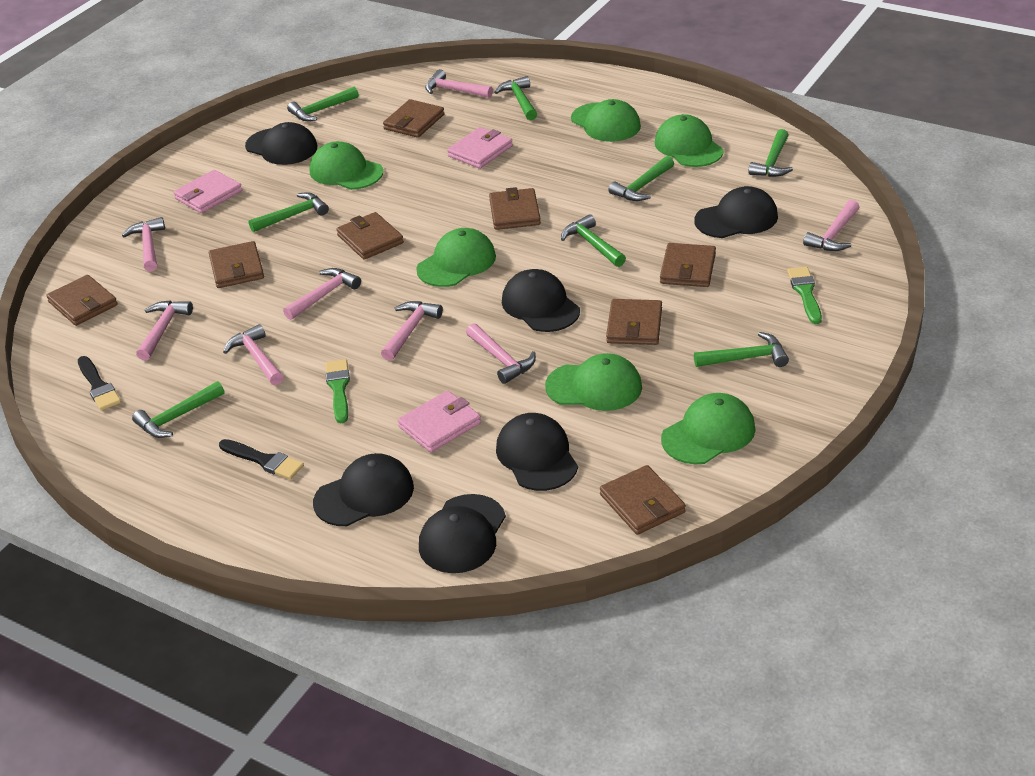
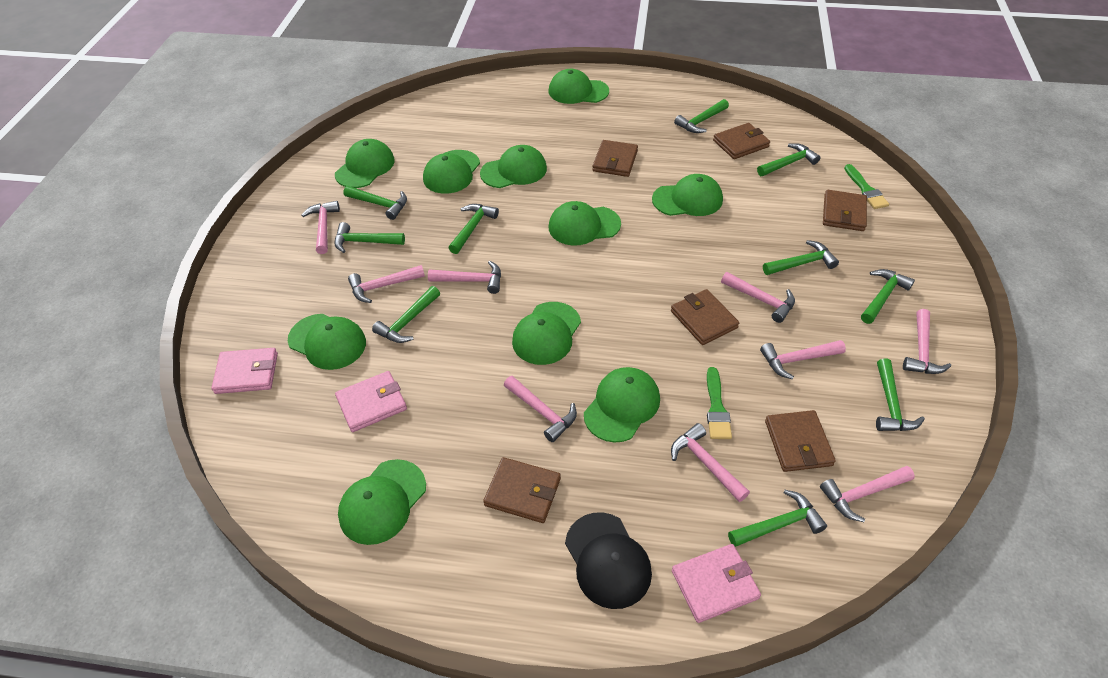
black brush: 2 -> 0
black cap: 6 -> 1
brown wallet: 8 -> 6
green cap: 6 -> 10
green hammer: 8 -> 10
pink hammer: 8 -> 9

